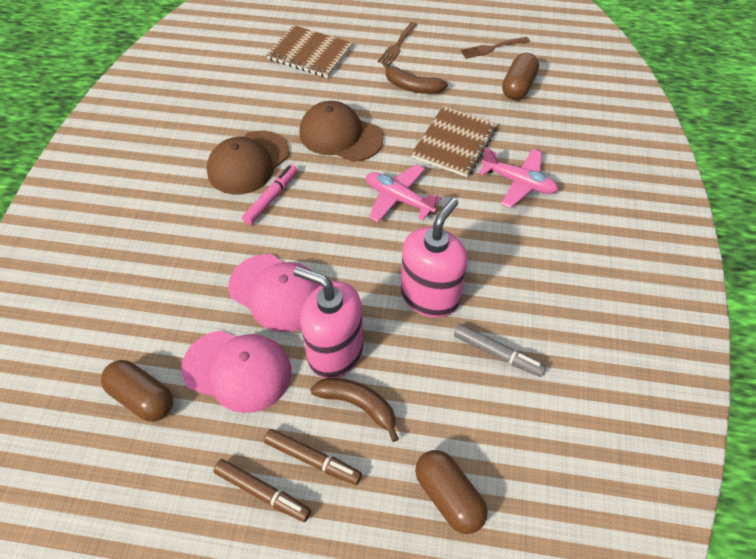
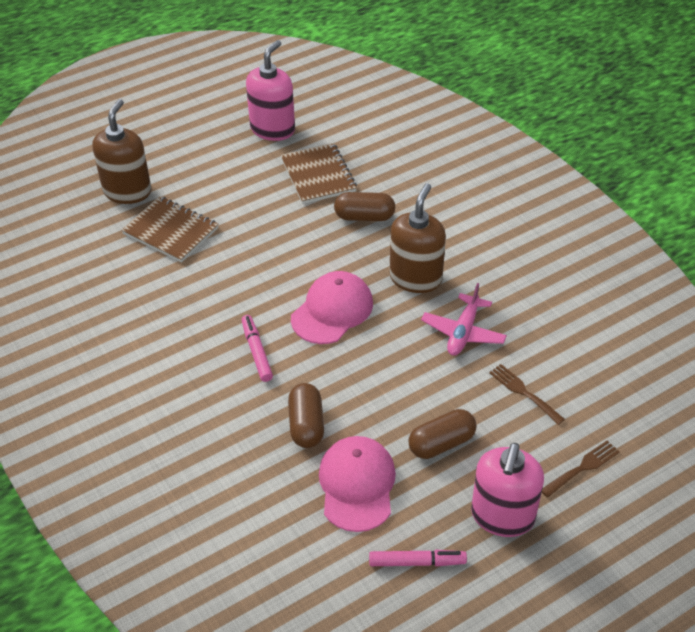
brown banana: 2 -> 0
brown cap: 2 -> 0
brown marker: 2 -> 0
brown soap dispenser: 0 -> 2
grey marker: 1 -> 0
pink marker: 1 -> 2
pink plane: 2 -> 1

